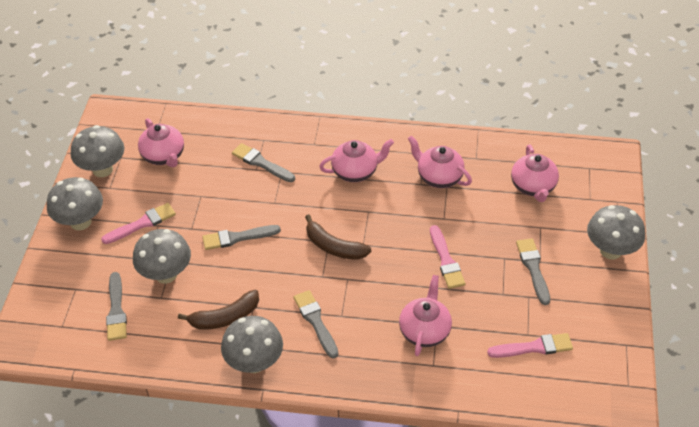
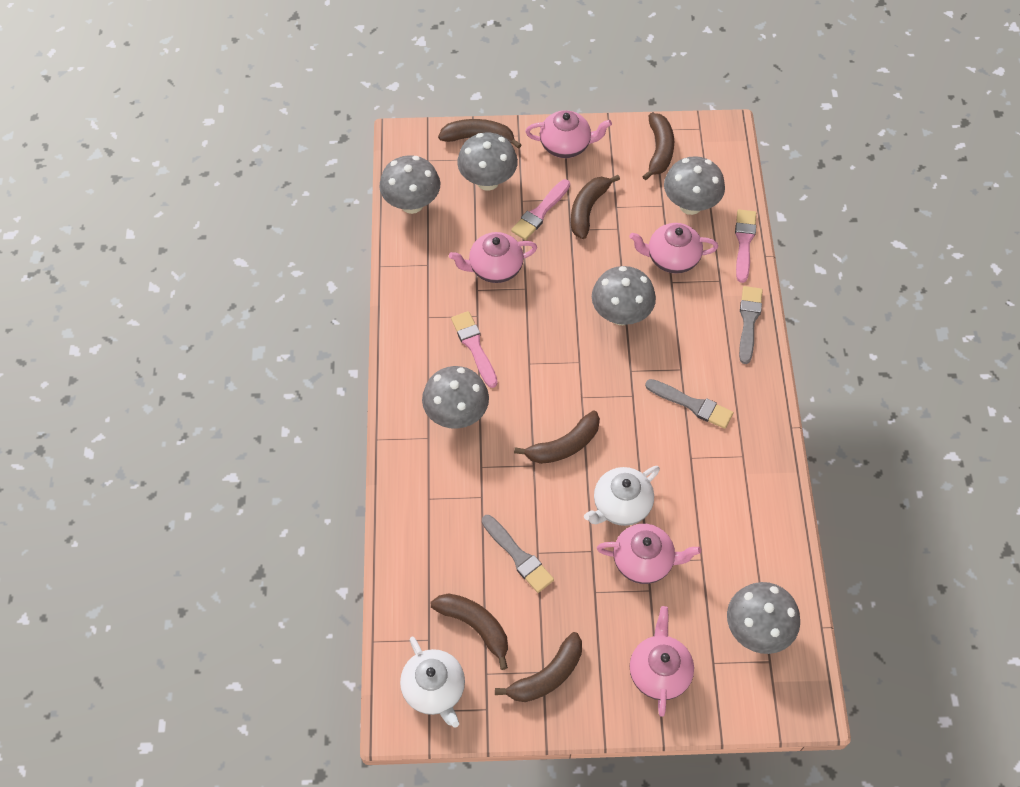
brown banana: 2 -> 6
grey brush: 5 -> 3
grey mushroom: 5 -> 6
white teapot: 0 -> 2

